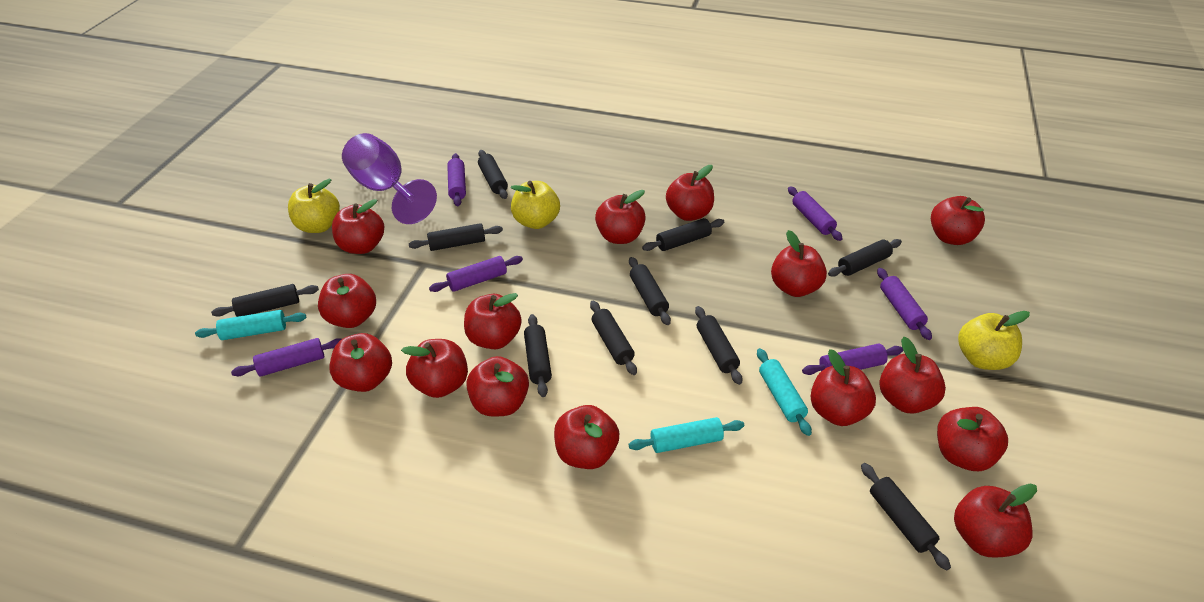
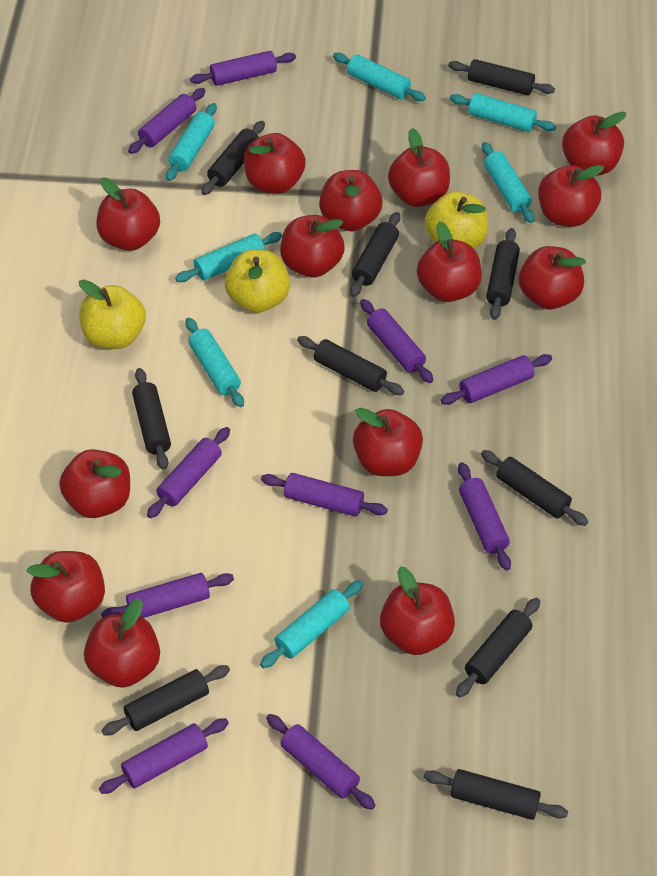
purple goblet: 1 -> 0
purple rolling pin: 6 -> 10
red apple: 15 -> 14
turquoise rolling pin: 3 -> 7

